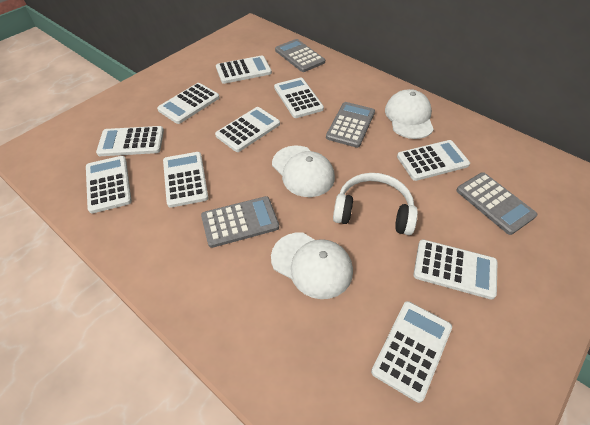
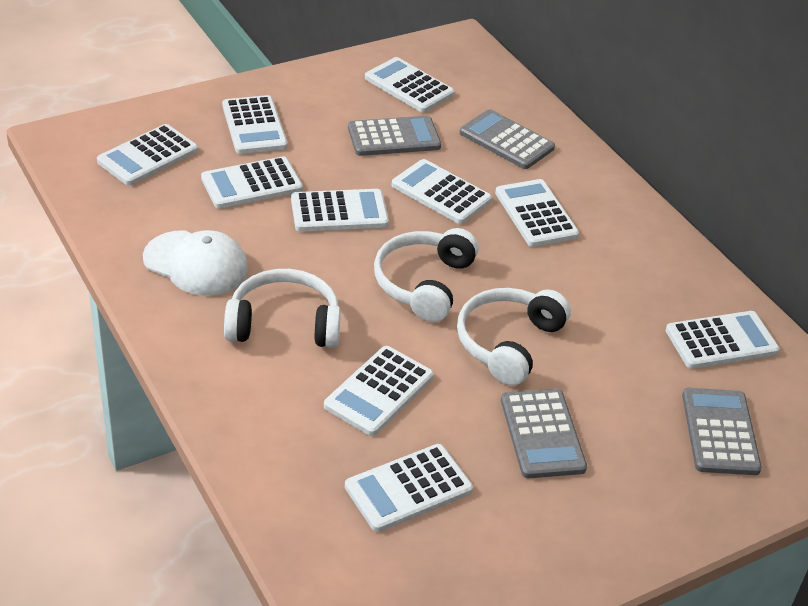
white cap: 3 -> 1
white headphones: 1 -> 3

